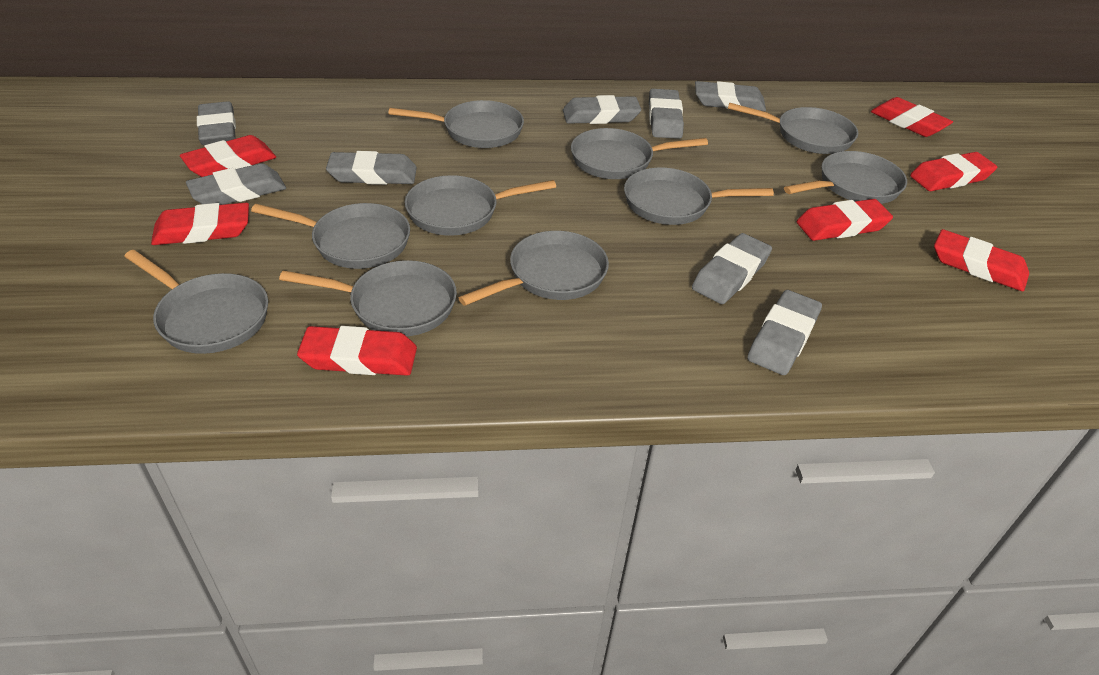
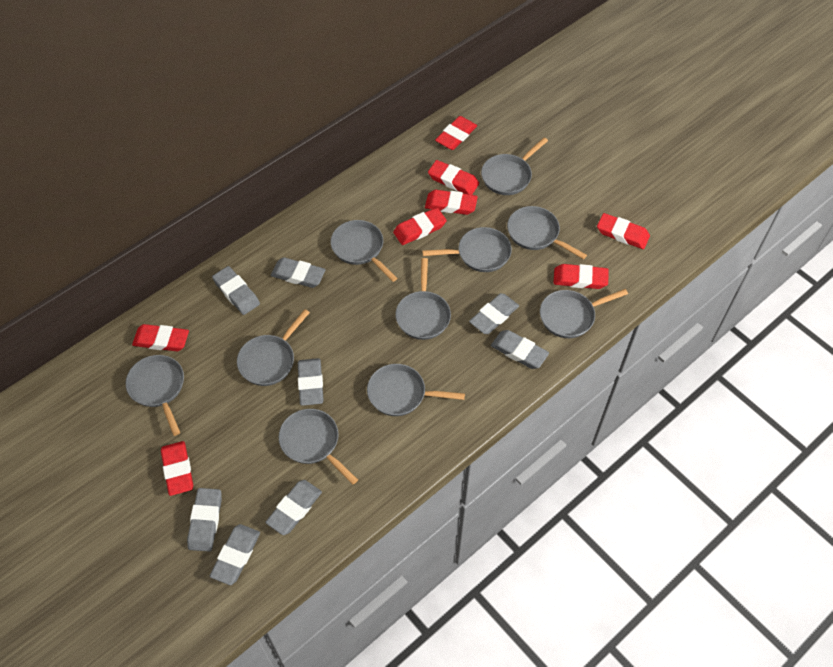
red eraser: 7 -> 8

